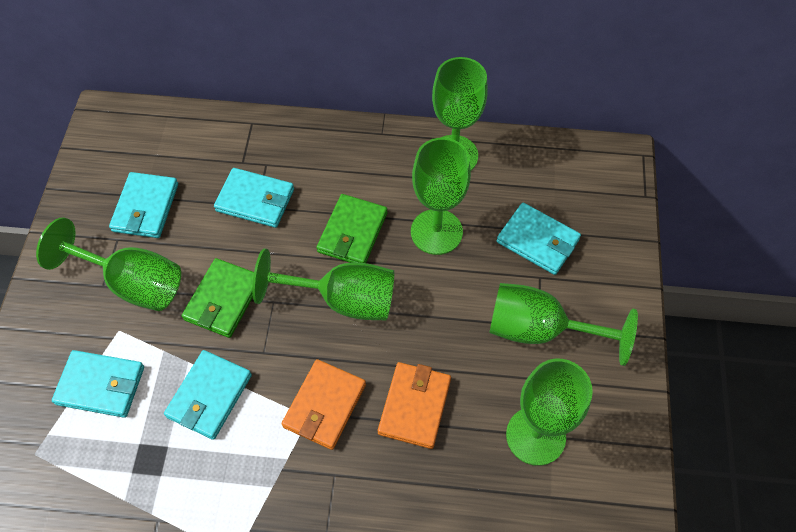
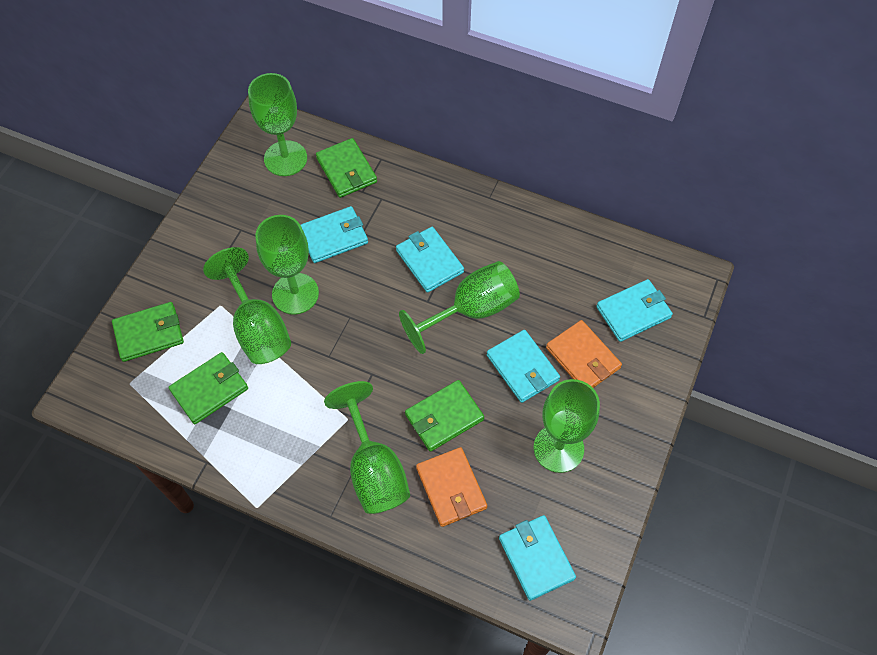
green wallet: 2 -> 4

